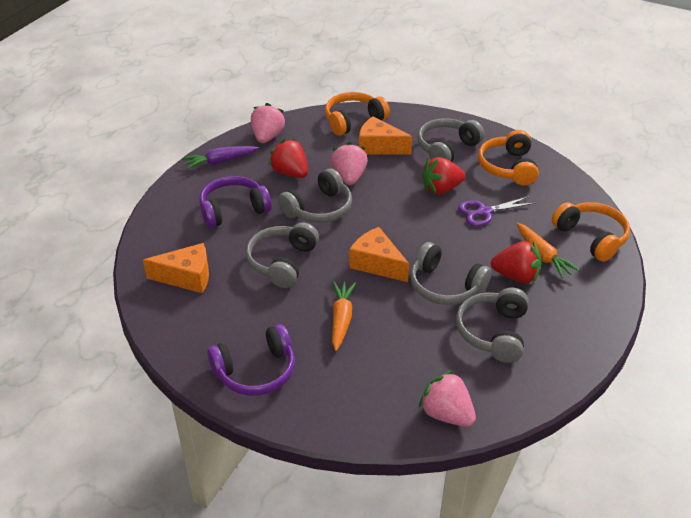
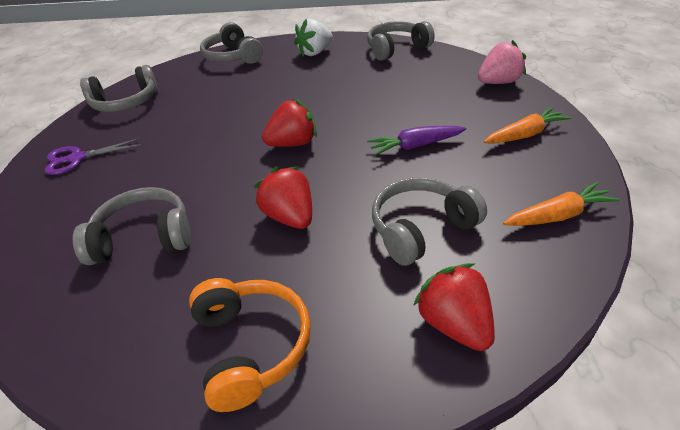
orange cheese: 3 -> 0
orange headphones: 3 -> 1
pink strawberry: 3 -> 1
purple headphones: 2 -> 0
white strawberry: 0 -> 1

